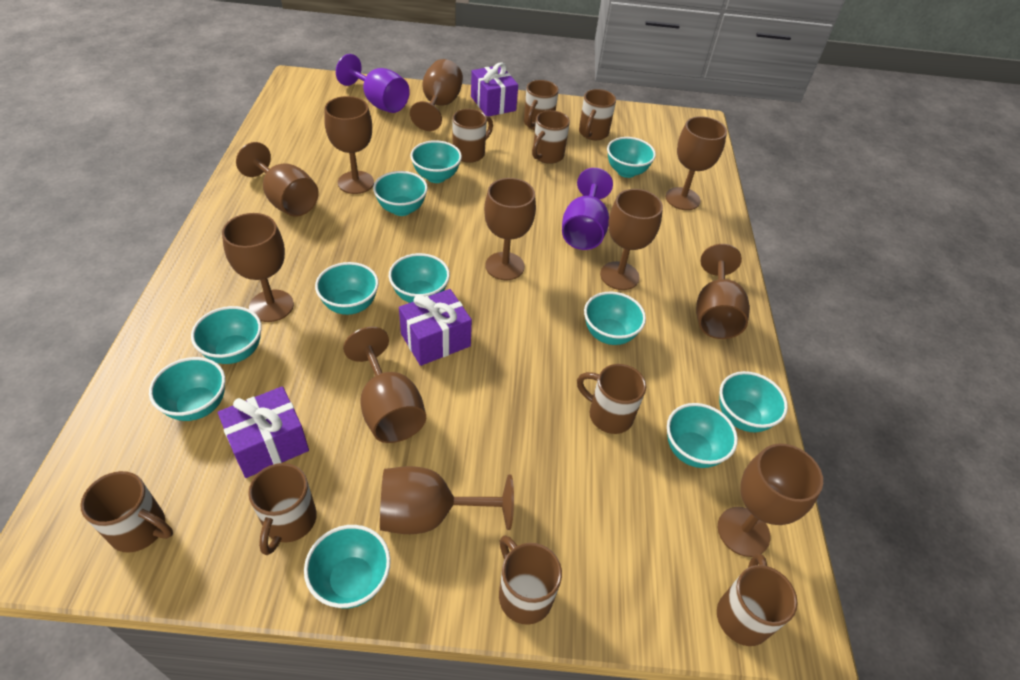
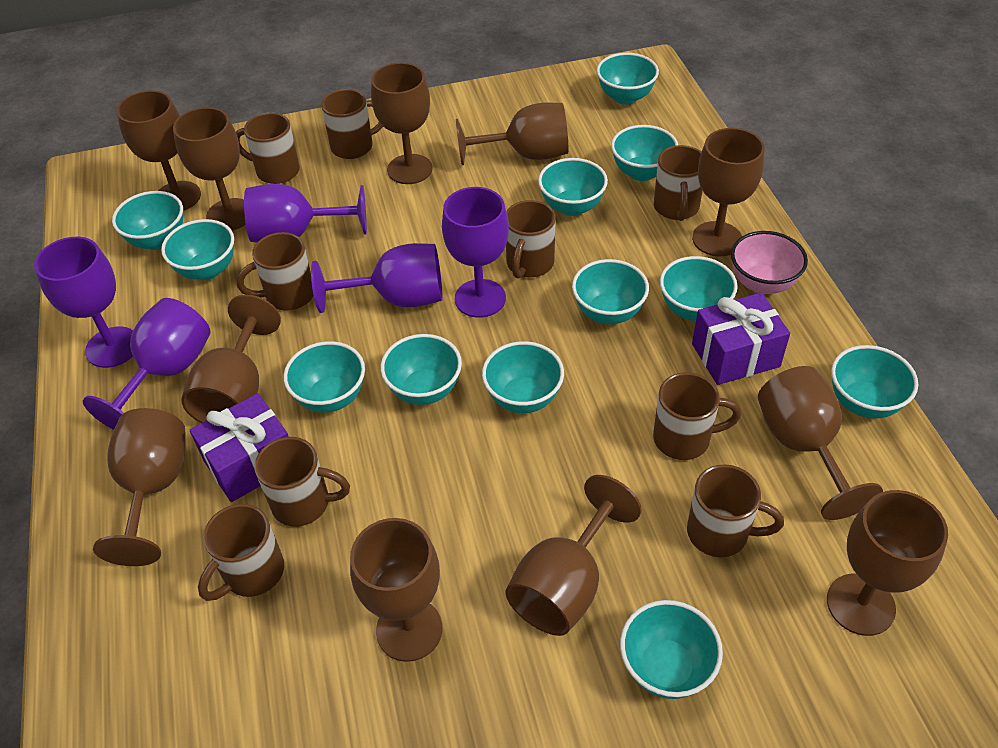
pink bowl: 0 -> 1
purple gift: 3 -> 2
purple goblet: 2 -> 5
turquoise bowl: 11 -> 12

